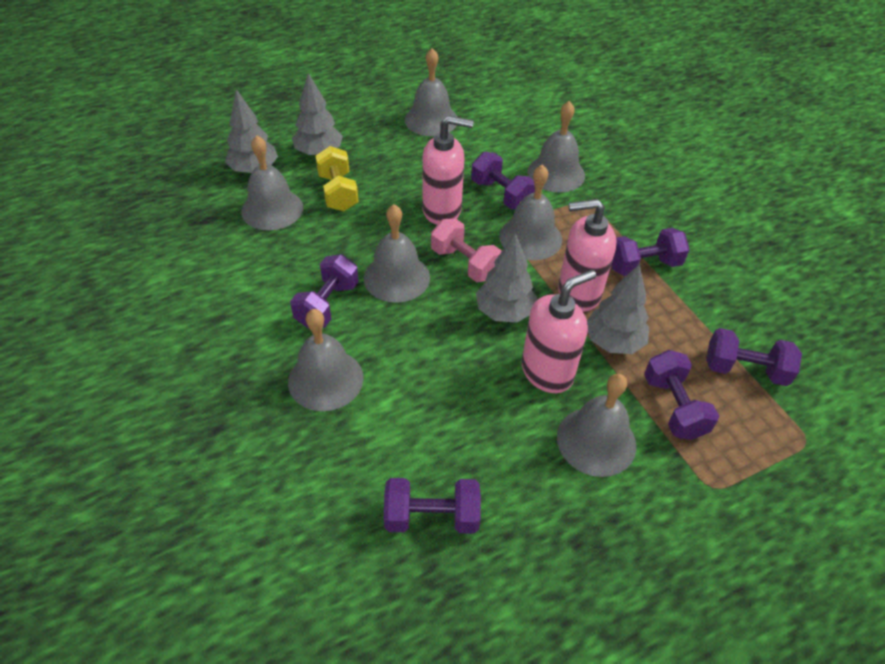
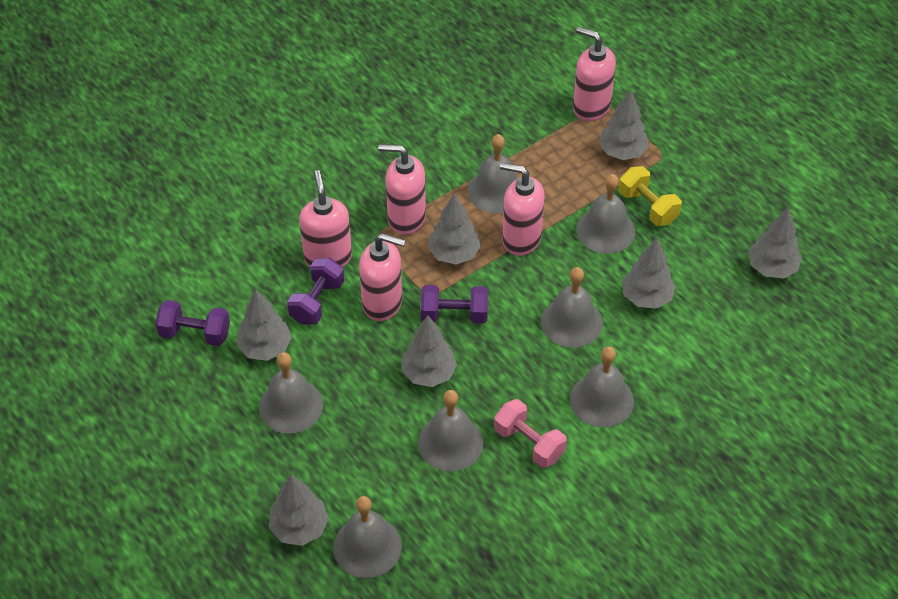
grey tree: 4 -> 7
pink soap dispenser: 3 -> 5
purple dumbbell: 6 -> 3

